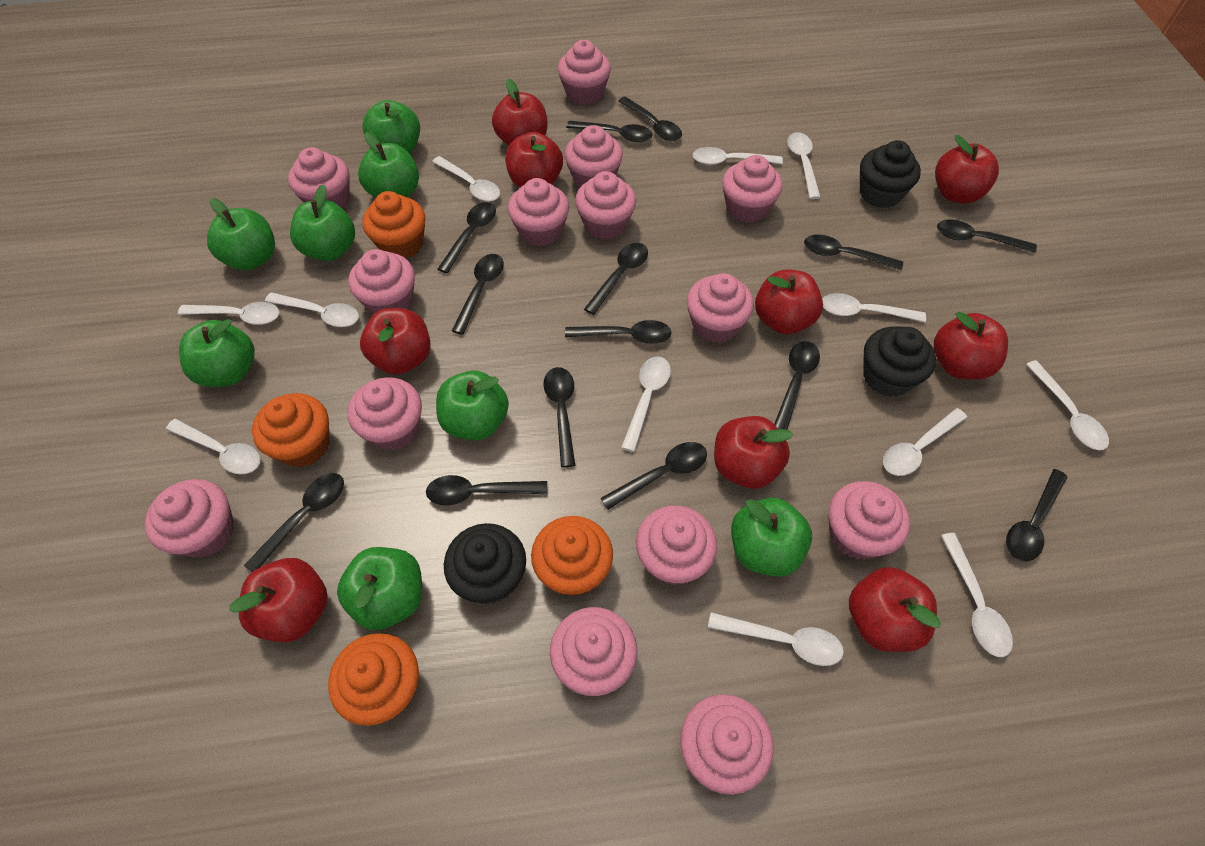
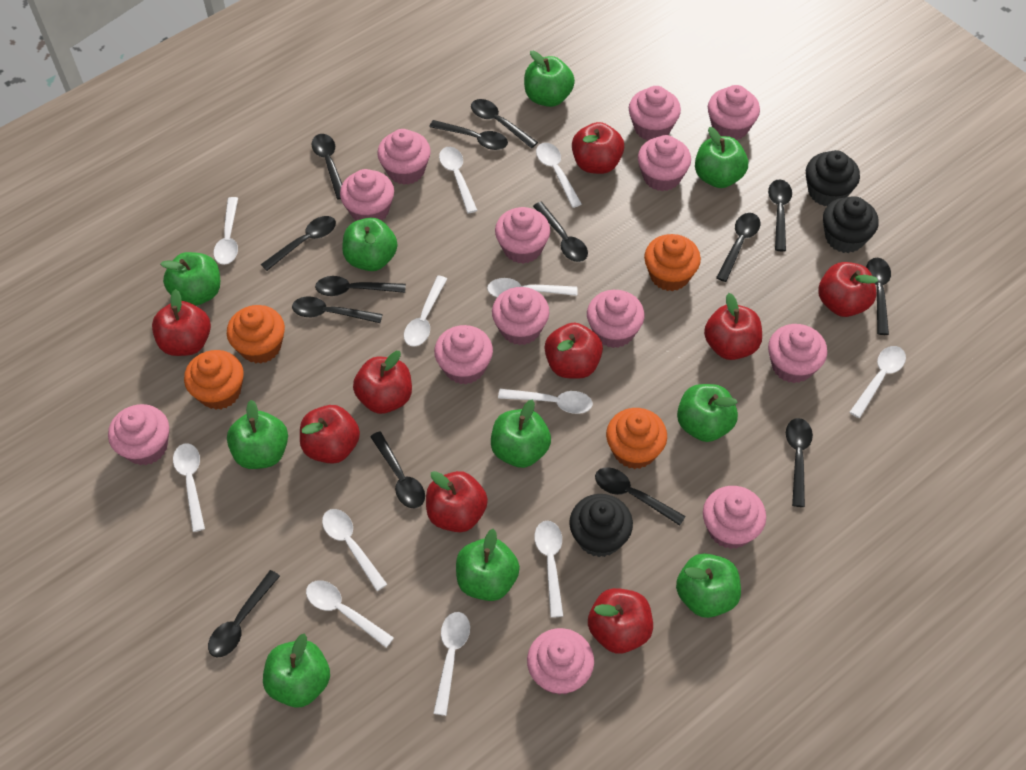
green apple: 8 -> 10
pink cupcake: 14 -> 13

